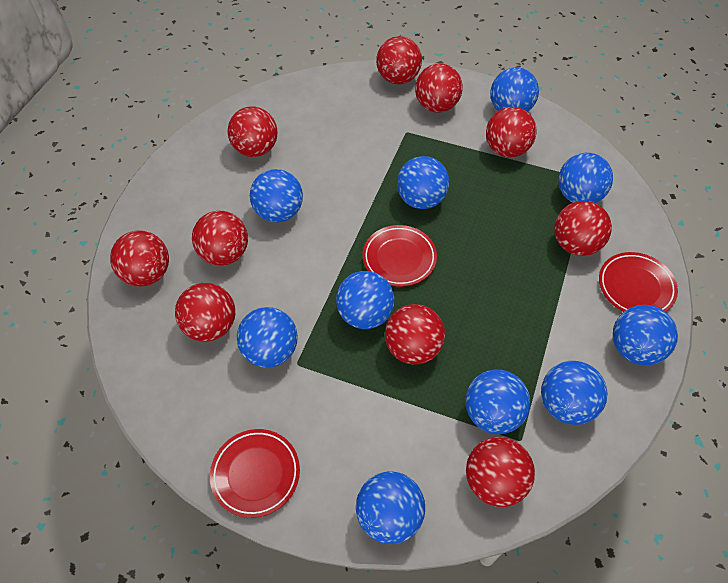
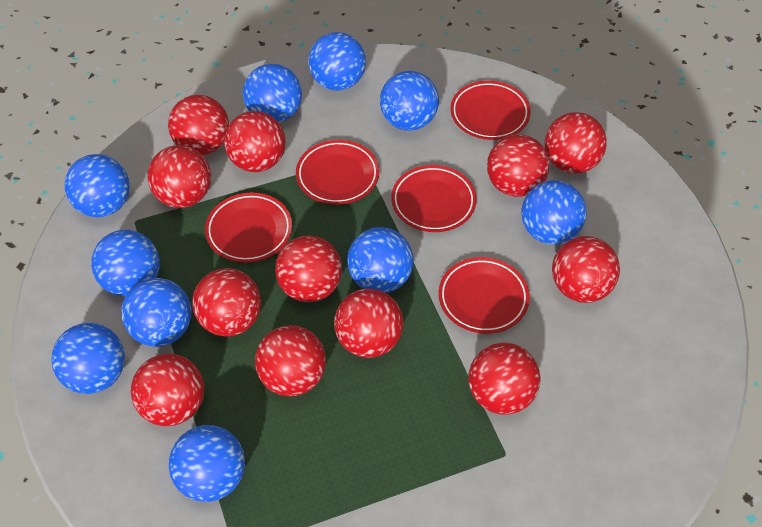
red ball: 10 -> 12
red plate: 3 -> 5

